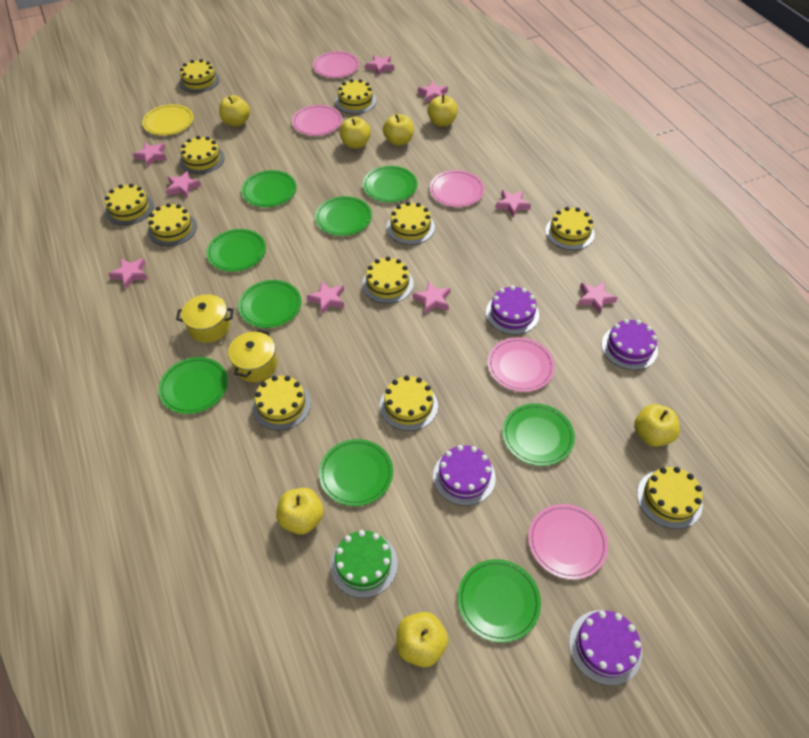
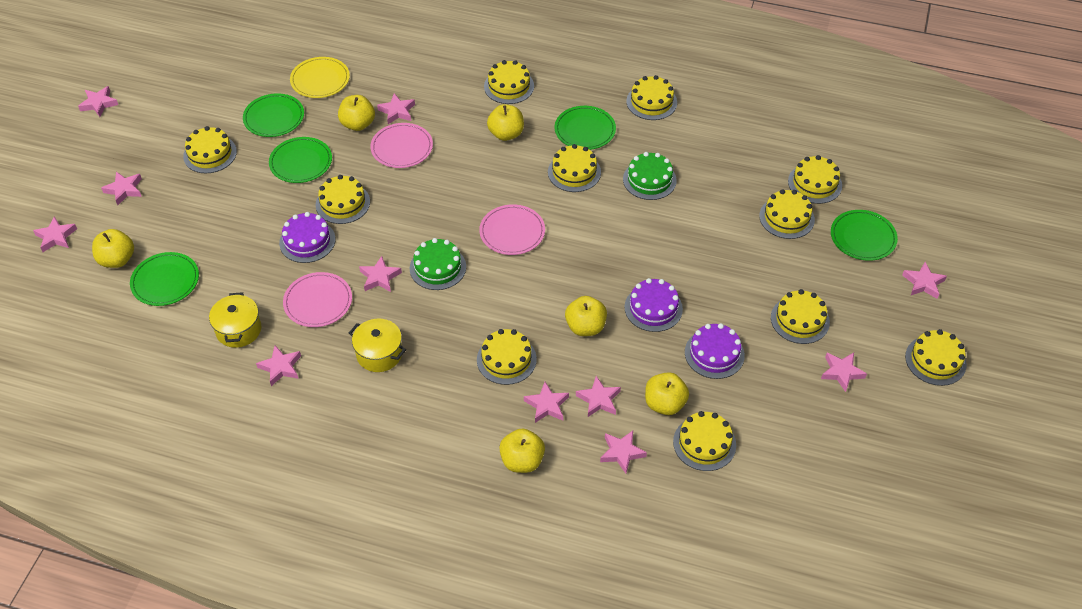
green cake: 1 -> 2
green plate: 9 -> 5
pink plate: 5 -> 3
pink star: 9 -> 11
purple cake: 4 -> 3
yellow apple: 7 -> 6

